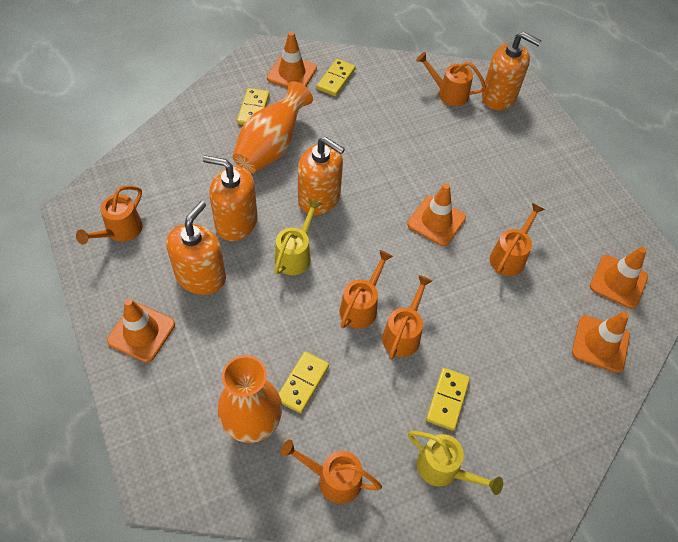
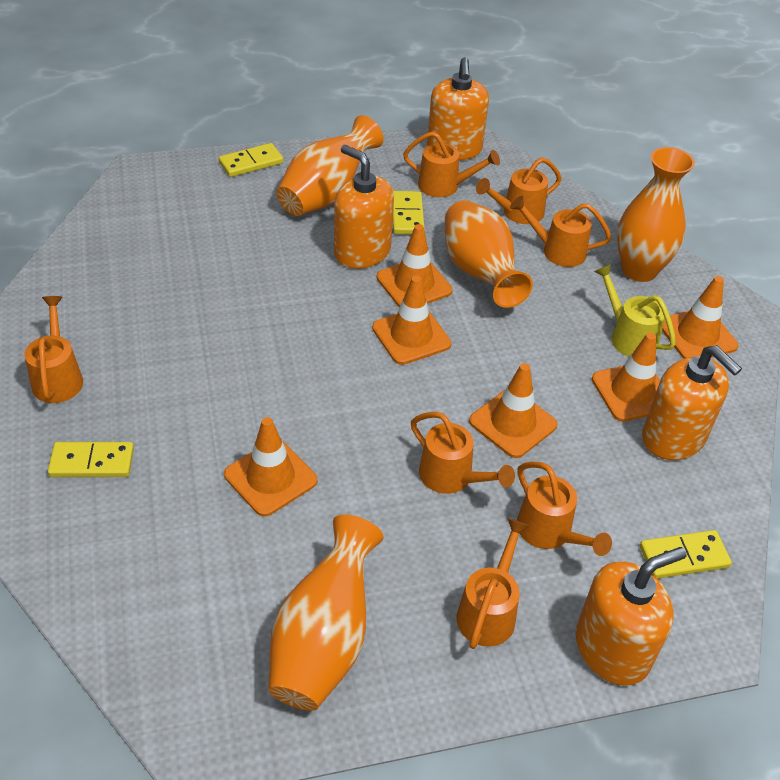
orange traffic cone: 5 -> 6
orange vase: 2 -> 4
orange watering can: 6 -> 7
yellow watering can: 2 -> 1

